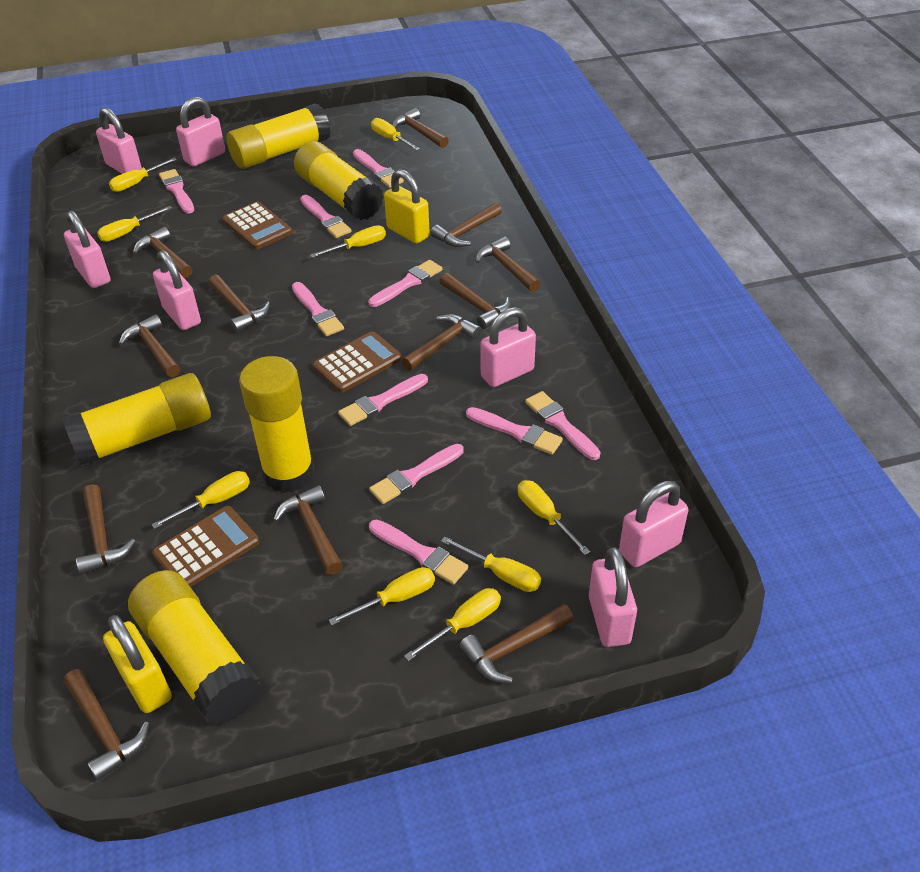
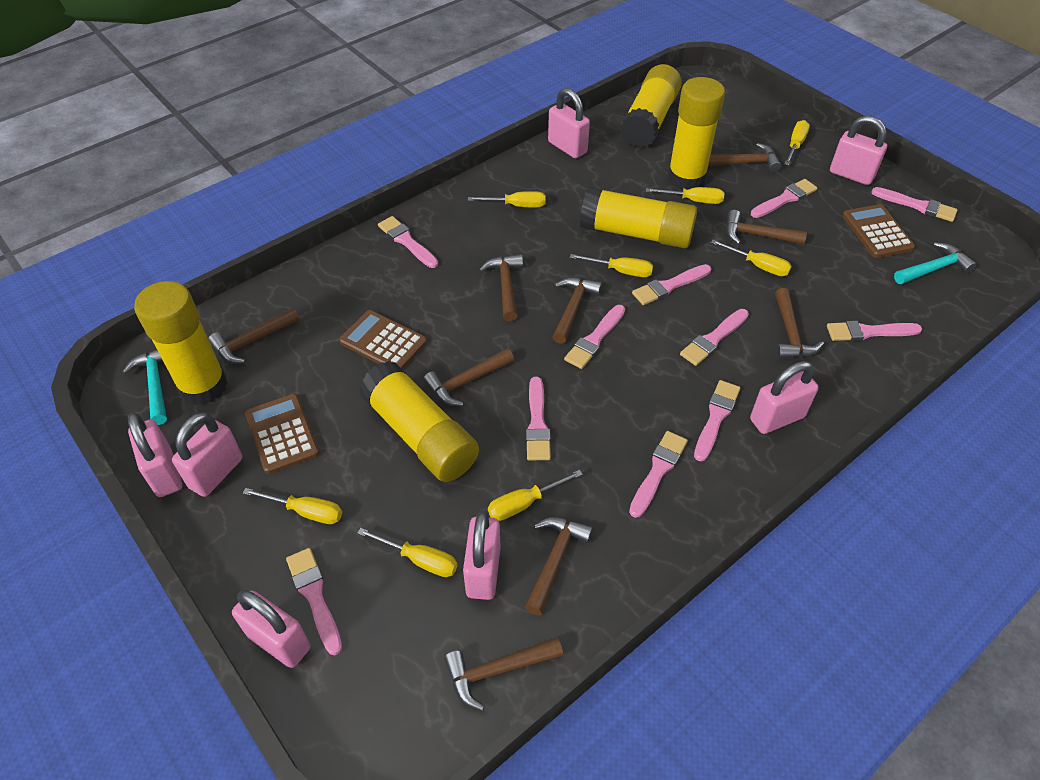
brown hammer: 12 -> 9
pink brush: 10 -> 11
turquoise hammer: 0 -> 2
yellow padlock: 2 -> 0
yellow screwdriver: 9 -> 8

